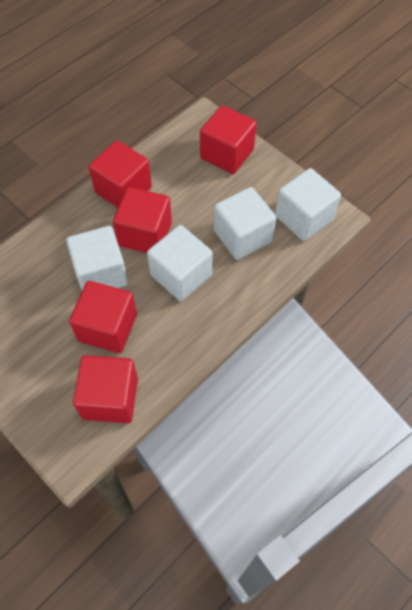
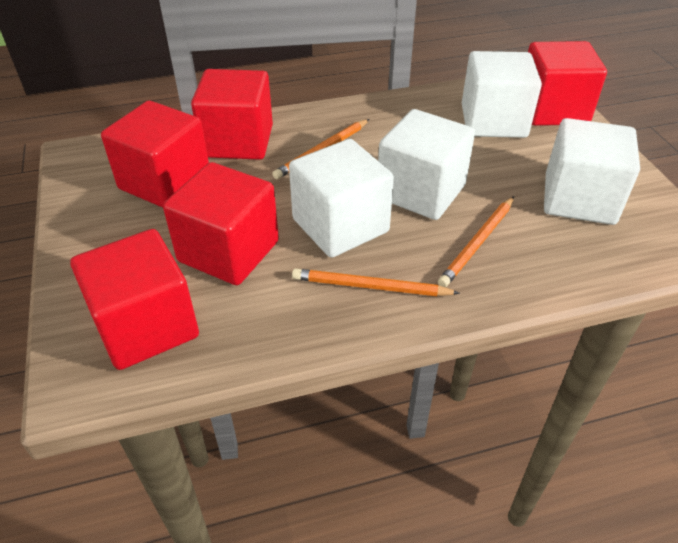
orange pencil: 0 -> 3

